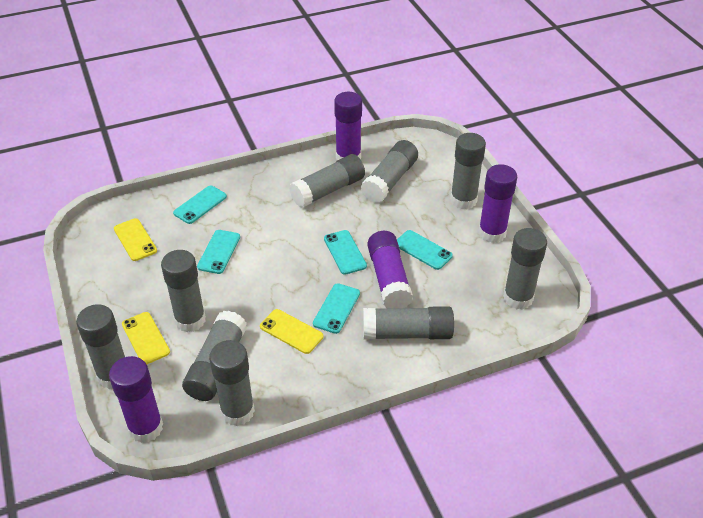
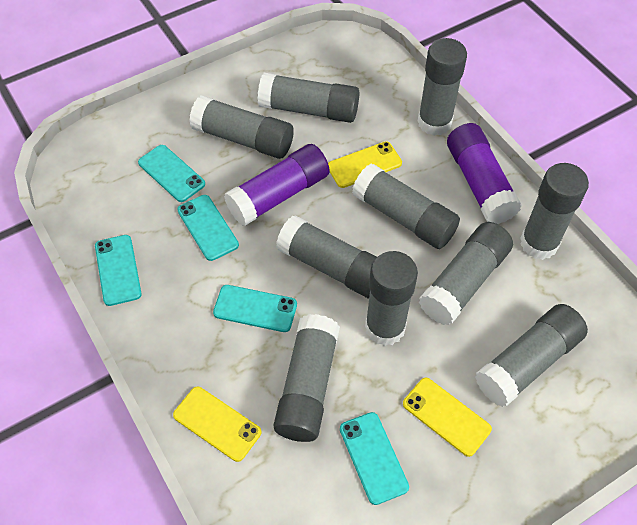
grey glue stick: 9 -> 10
purple glue stick: 4 -> 2

